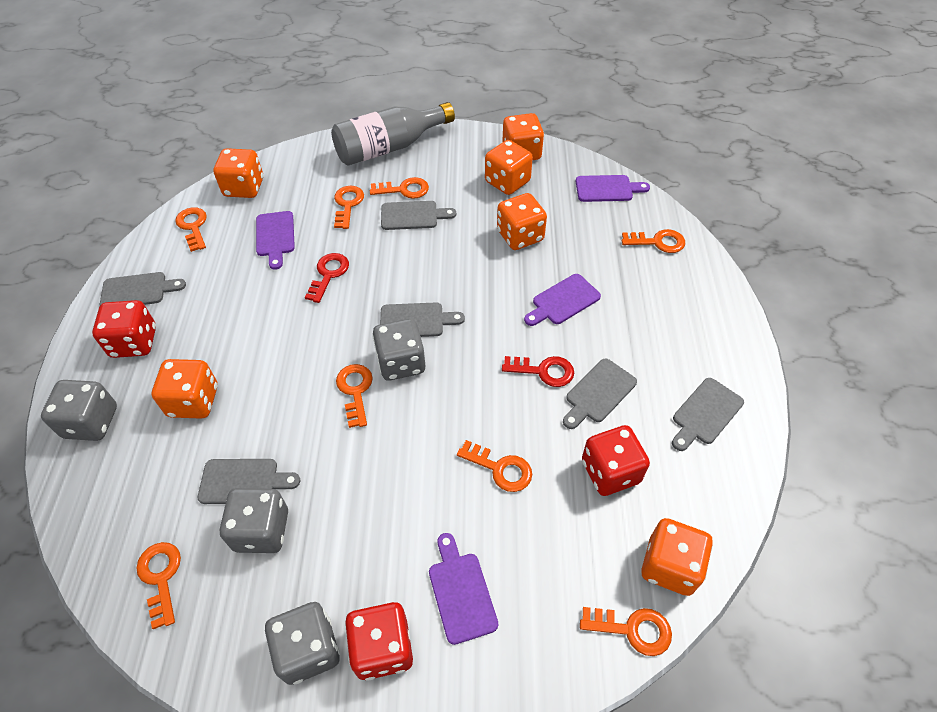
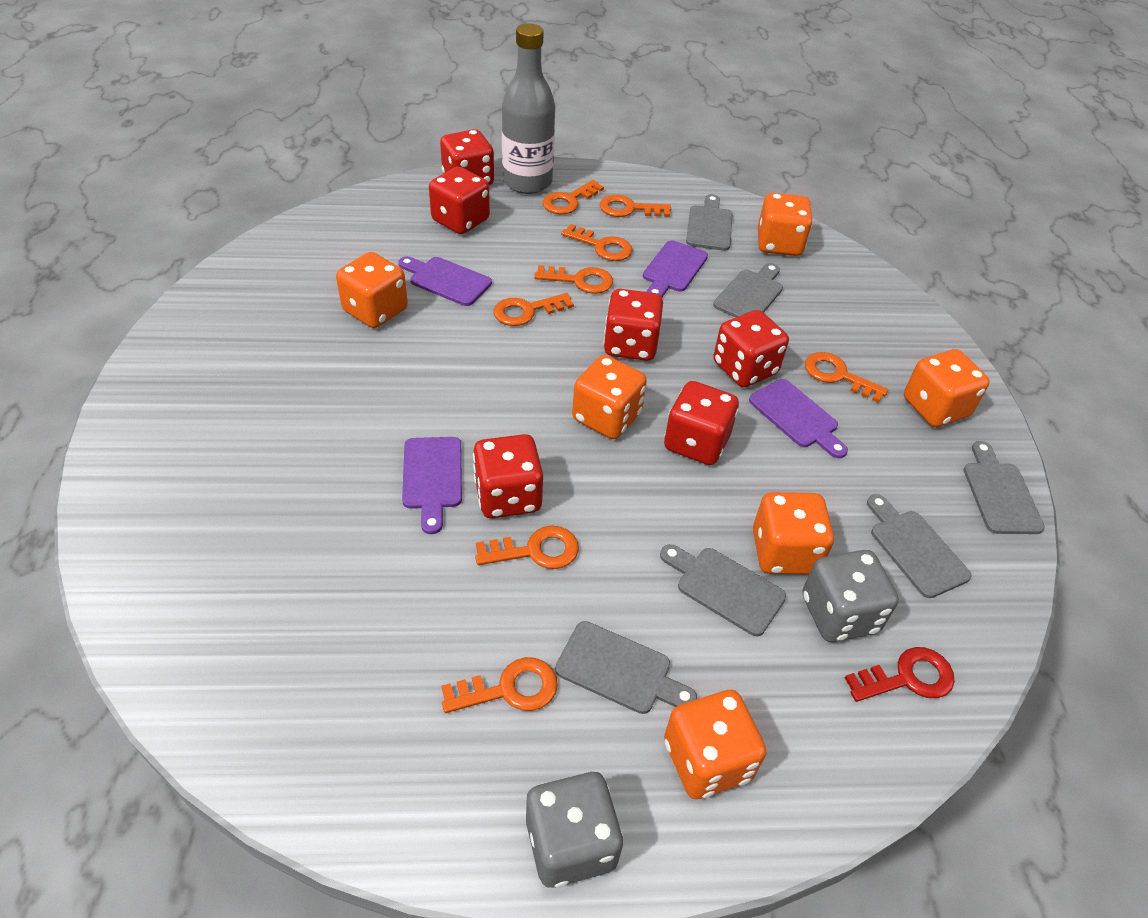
grey dice: 4 -> 2
red dice: 3 -> 6
red key: 2 -> 1

